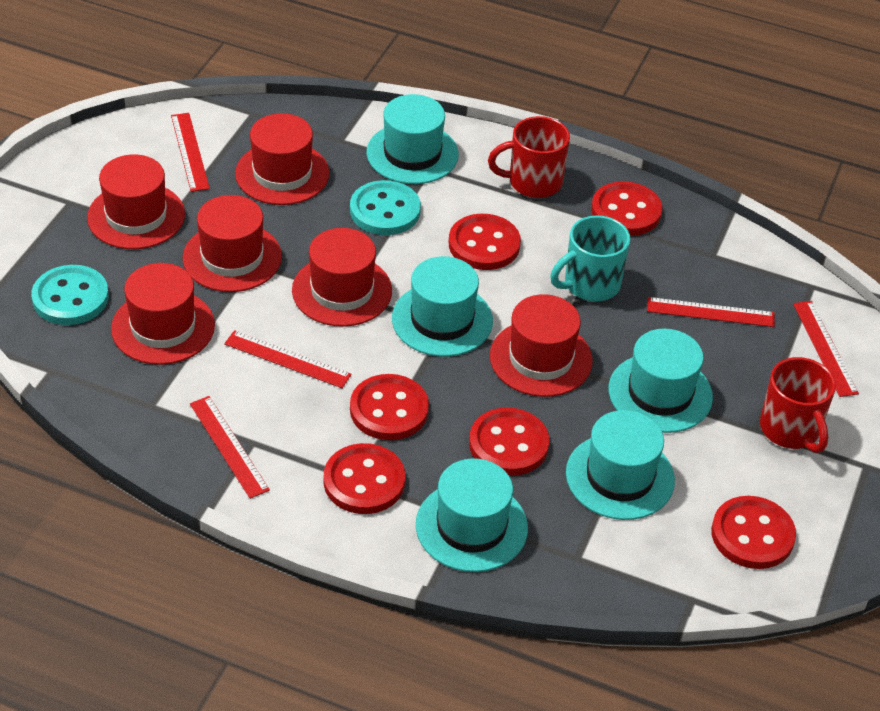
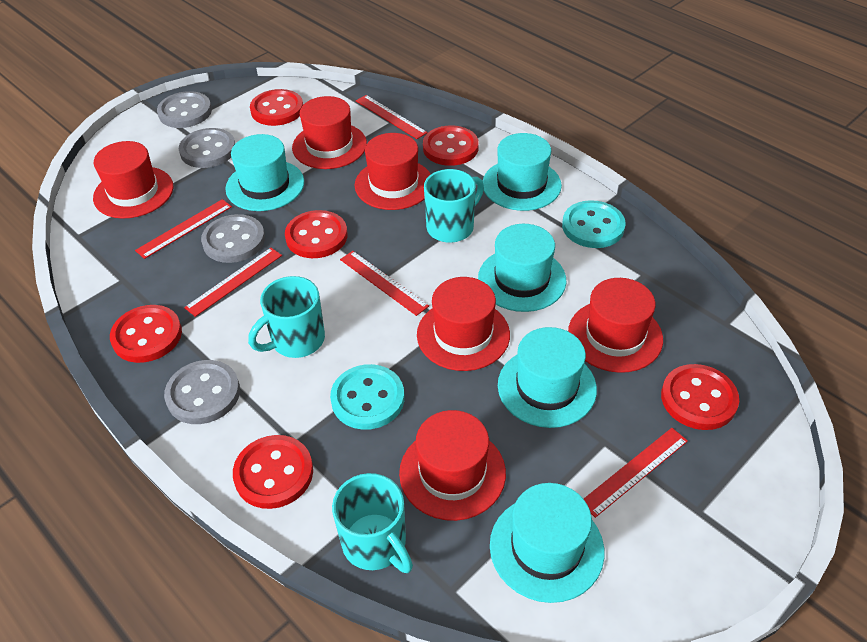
grey button: 0 -> 4
red mug: 2 -> 0
turquoise mug: 1 -> 3

